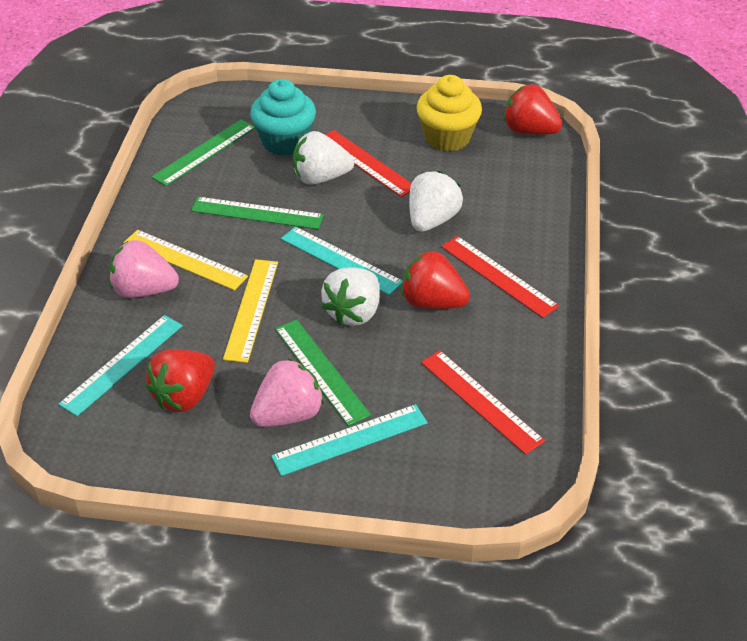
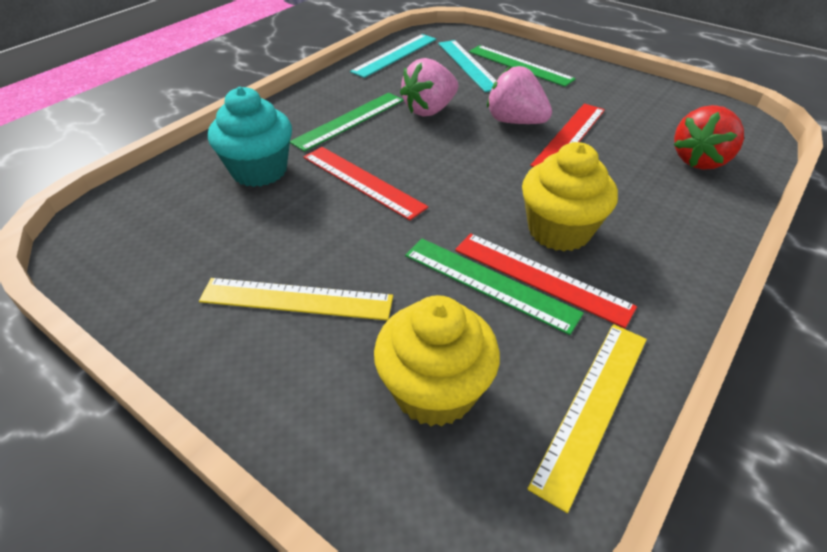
red strawberry: 3 -> 1
turquoise ruler: 3 -> 2
white strawberry: 3 -> 0
yellow cupcake: 1 -> 2

